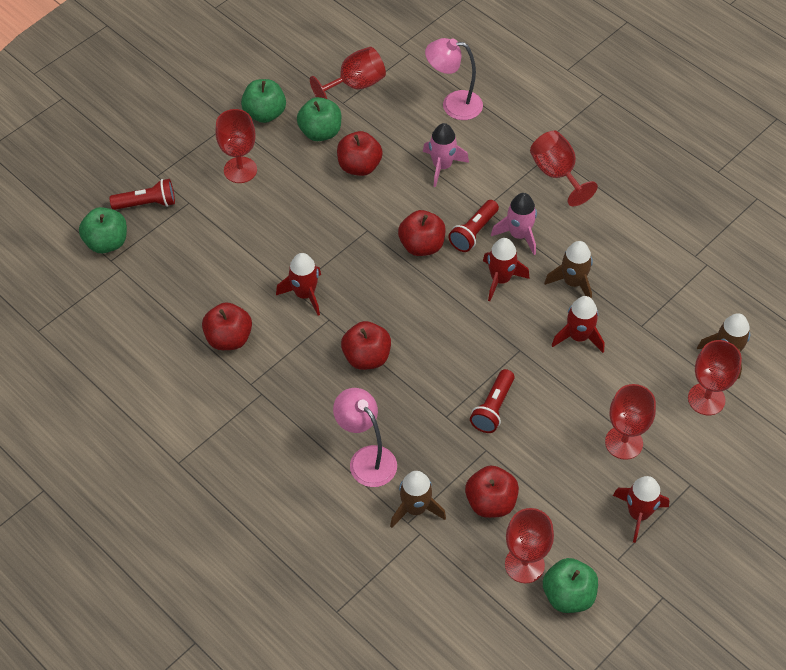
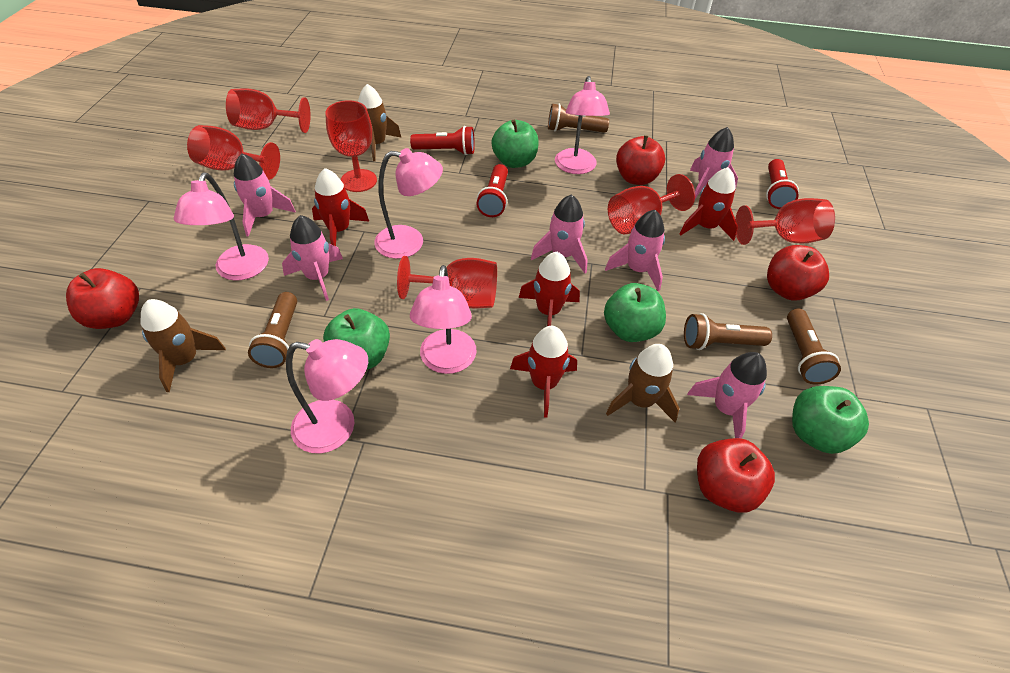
brown flashlight: 0 -> 4
pink lamp: 2 -> 5
pink rocket: 2 -> 6
red apple: 5 -> 4

